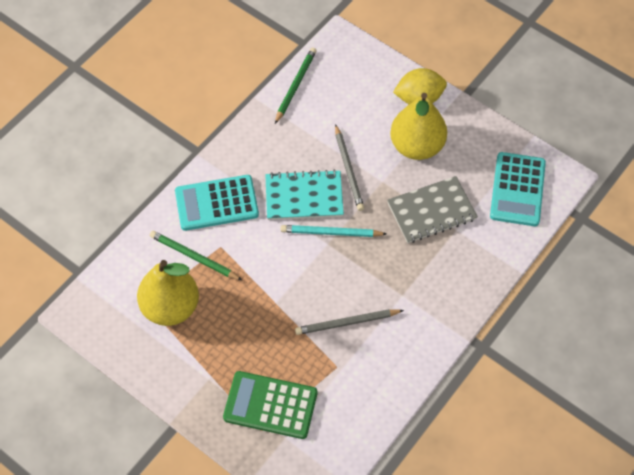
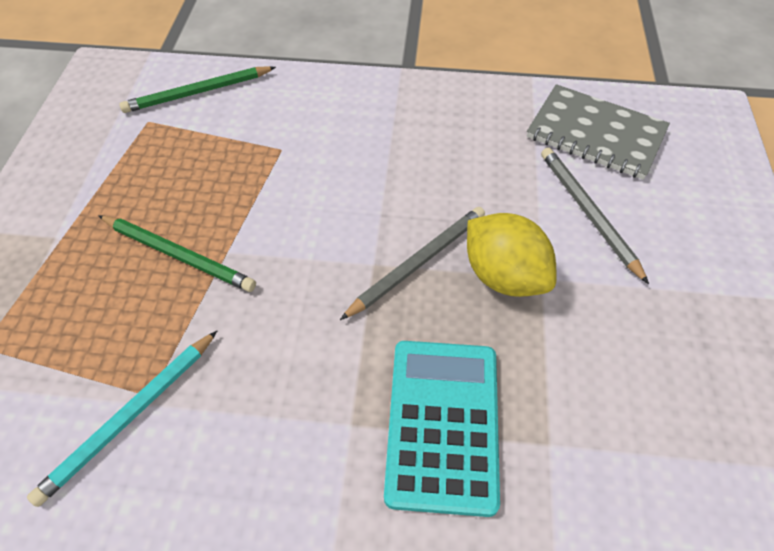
green calculator: 1 -> 0
turquoise calculator: 2 -> 1
turquoise notebook: 1 -> 0
yellow pear: 2 -> 0

